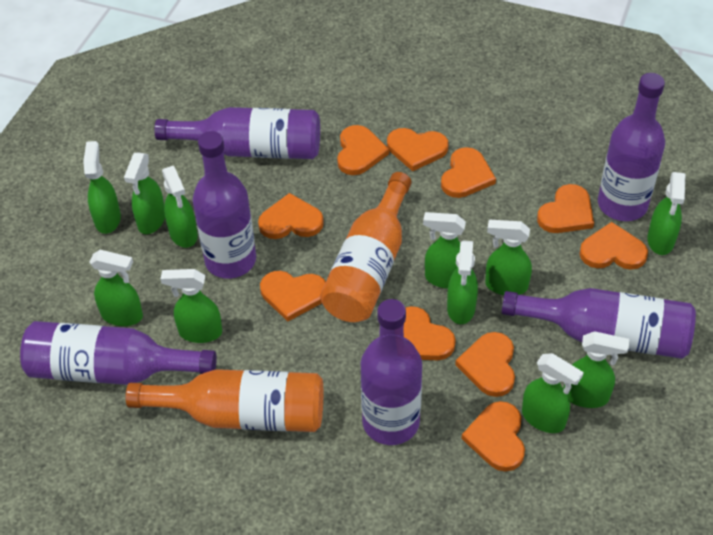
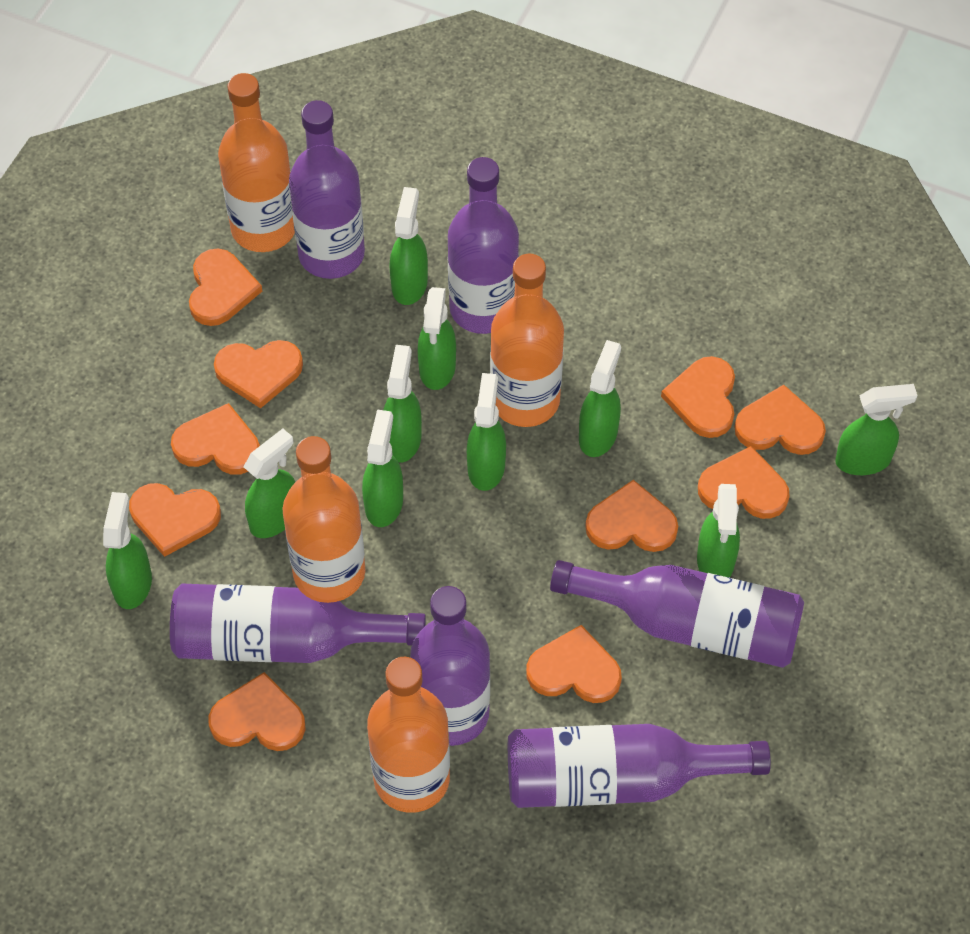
green spray bottle: 11 -> 10
orange bottle: 2 -> 4

